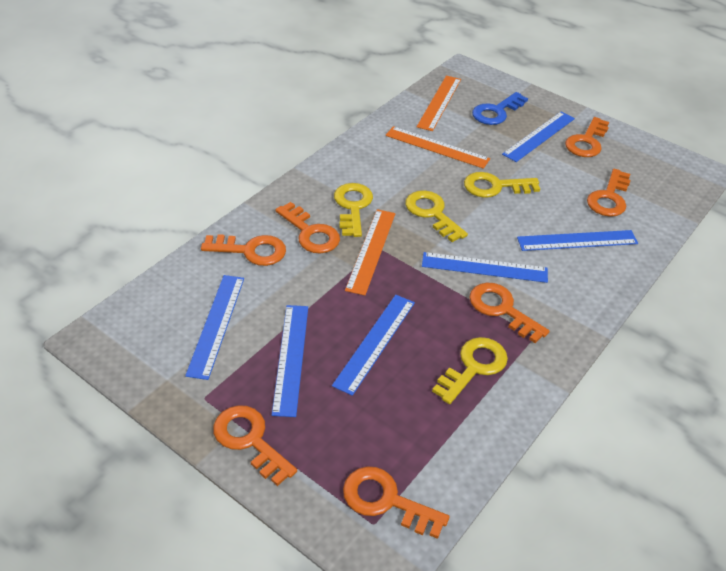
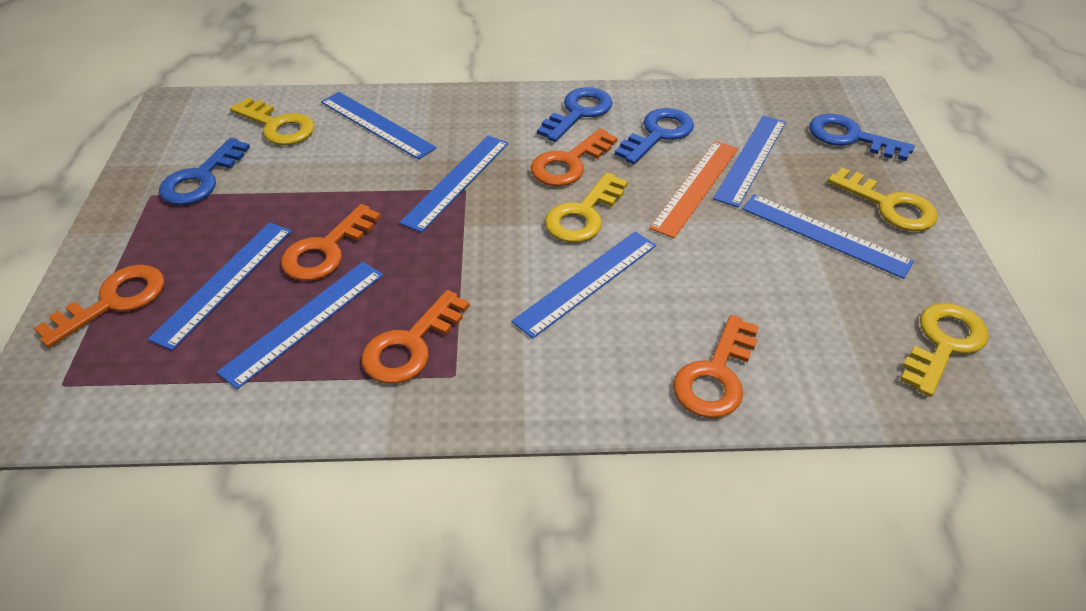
blue key: 1 -> 4
blue ruler: 6 -> 7
orange key: 7 -> 5
orange ruler: 3 -> 1

